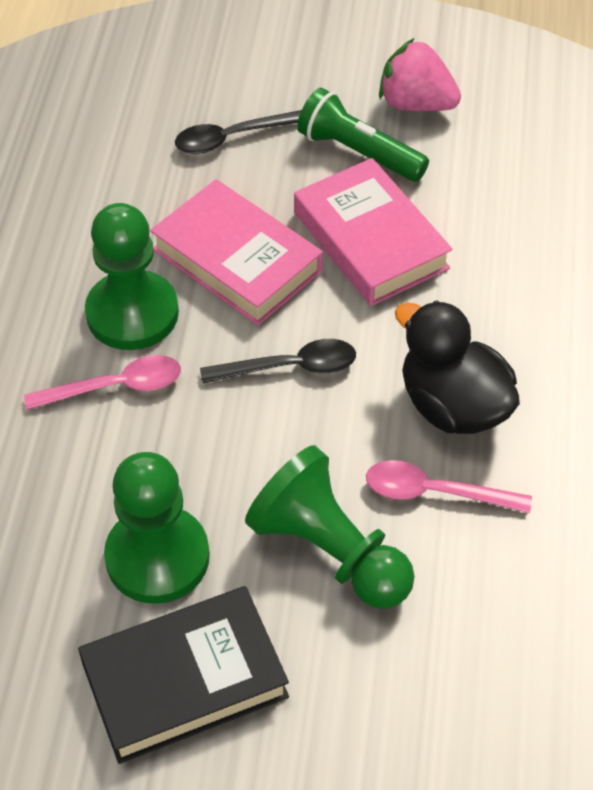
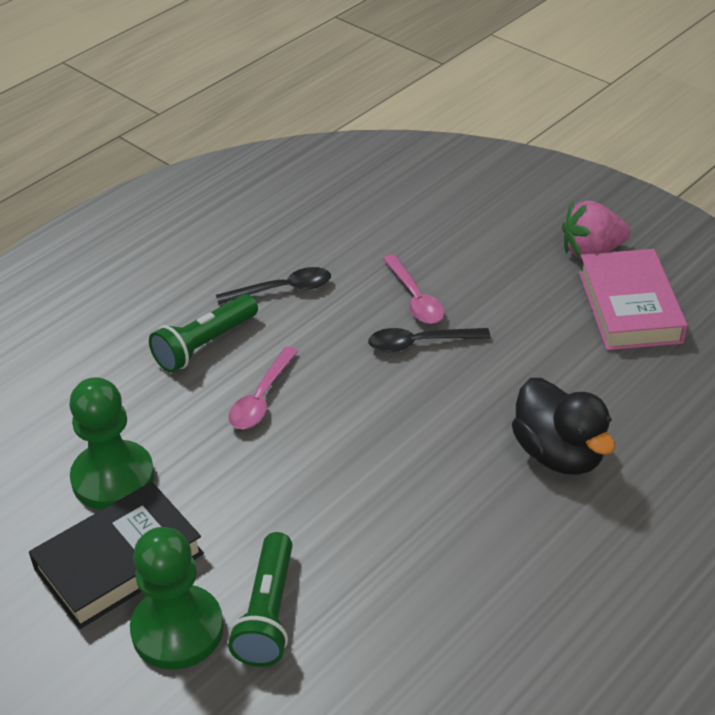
green flashlight: 1 -> 2
green pawn: 3 -> 2
pink book: 2 -> 1

